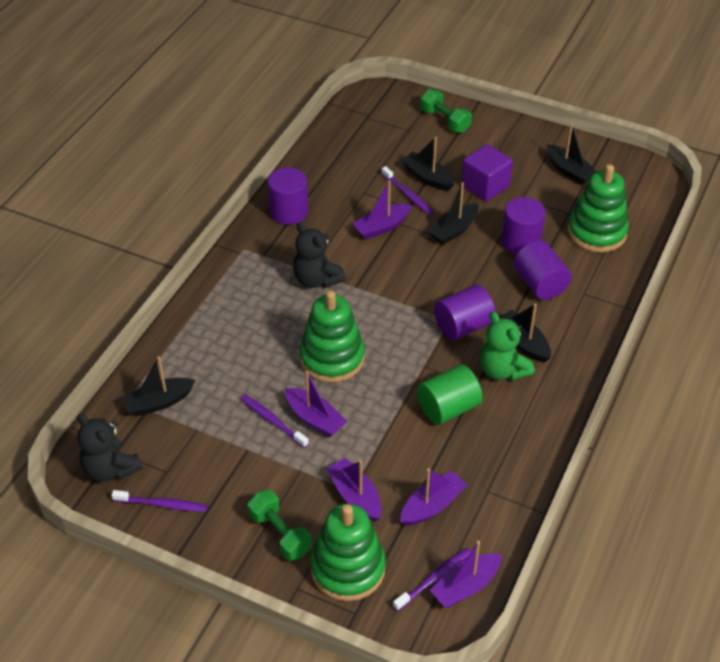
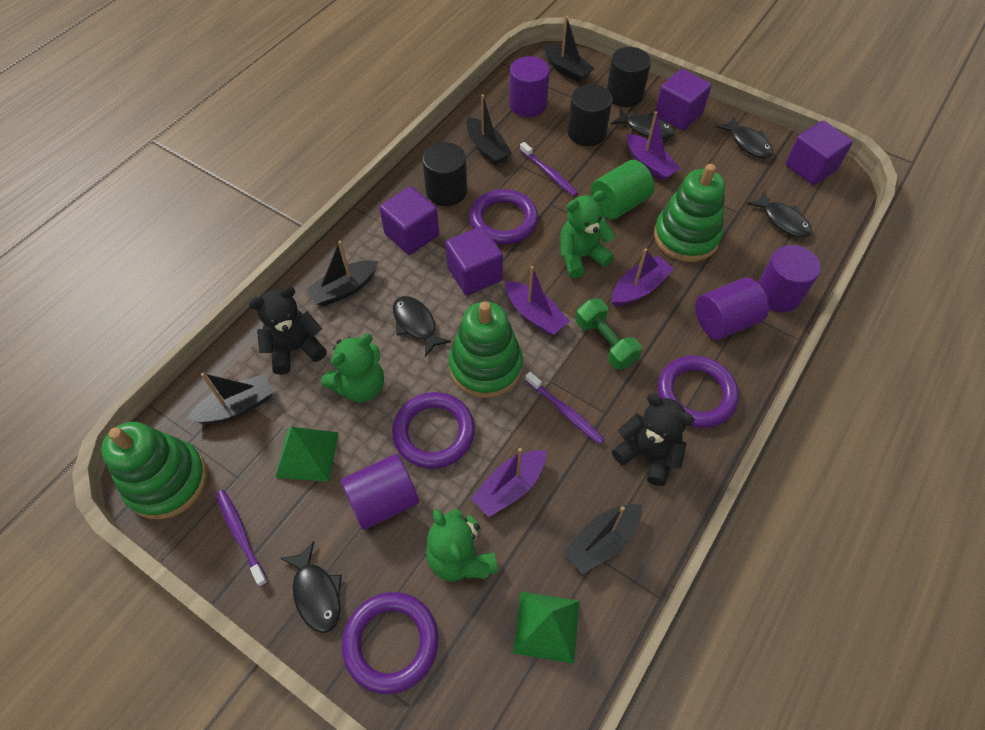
black cylinder: 0 -> 3
black fish: 0 -> 5
green dumbbell: 2 -> 1
green pyramid: 0 -> 2
green teddy bear: 1 -> 3
purple boat: 5 -> 4
purple cube: 1 -> 4
purple ring: 0 -> 4
purple toothbrush: 4 -> 3

